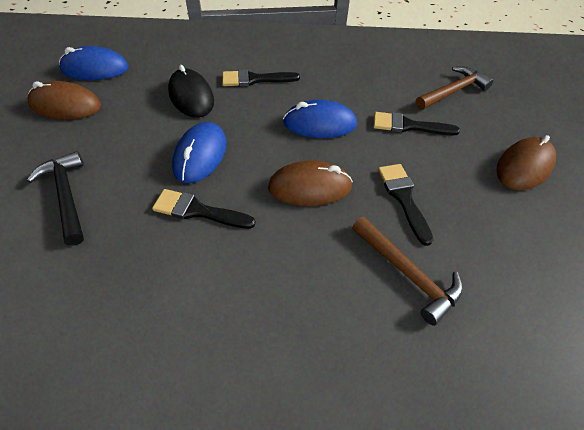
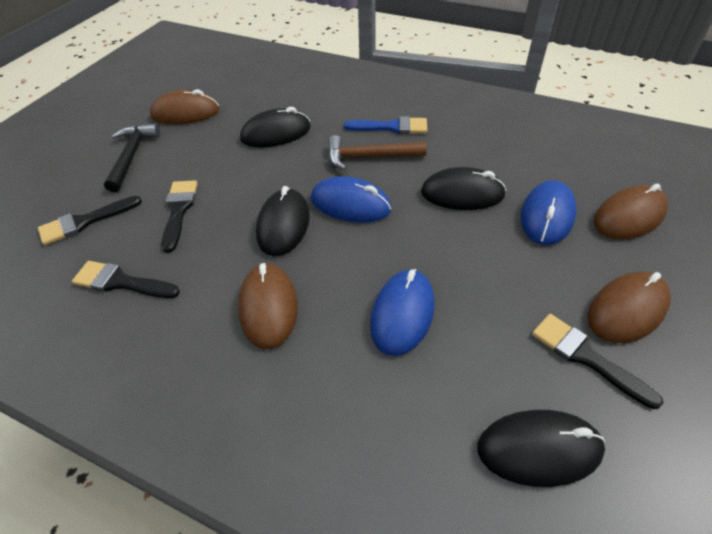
black mouse: 1 -> 4
blue brush: 0 -> 1
brown hammer: 2 -> 1
brown mouse: 3 -> 4

